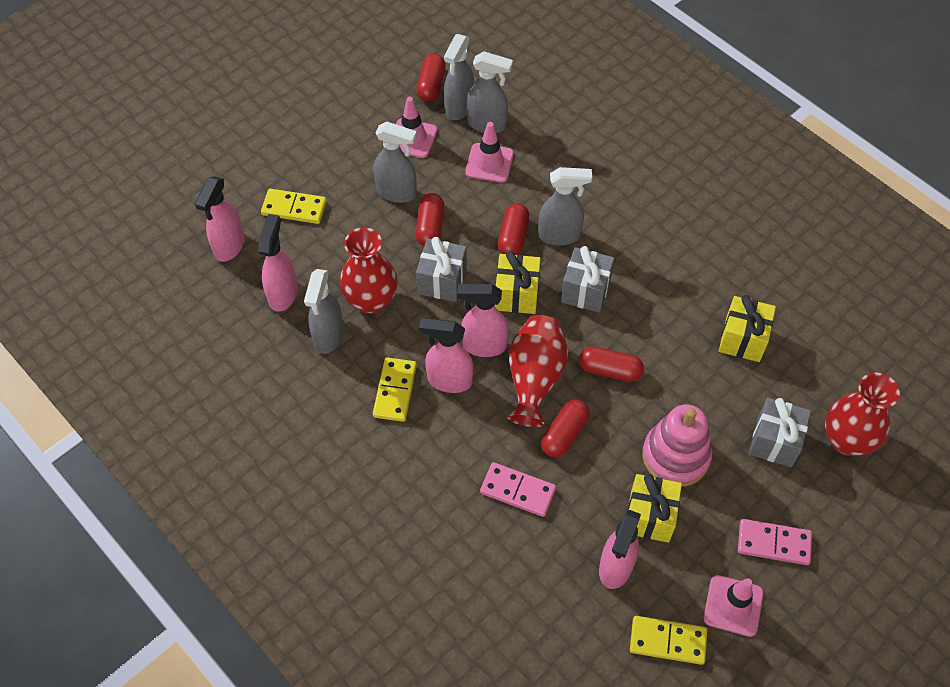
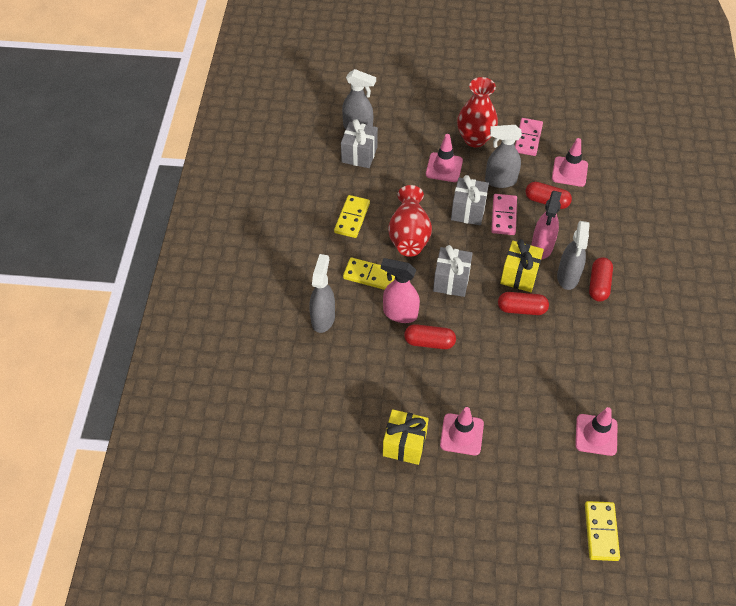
grey spray bottle: 5 -> 4
pink spray bottle: 5 -> 2
pink stacking toy: 1 -> 0
pink traffic cone: 3 -> 4
red capsule: 5 -> 4
red vase: 3 -> 2
yellow gift: 3 -> 2

